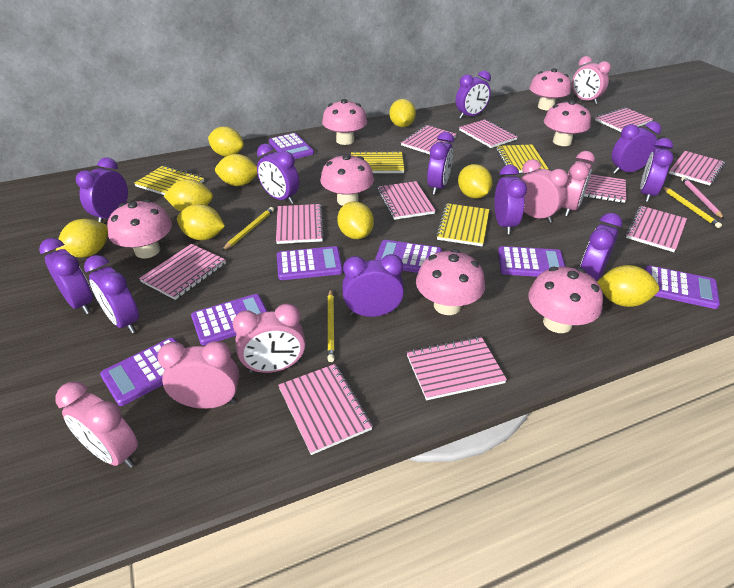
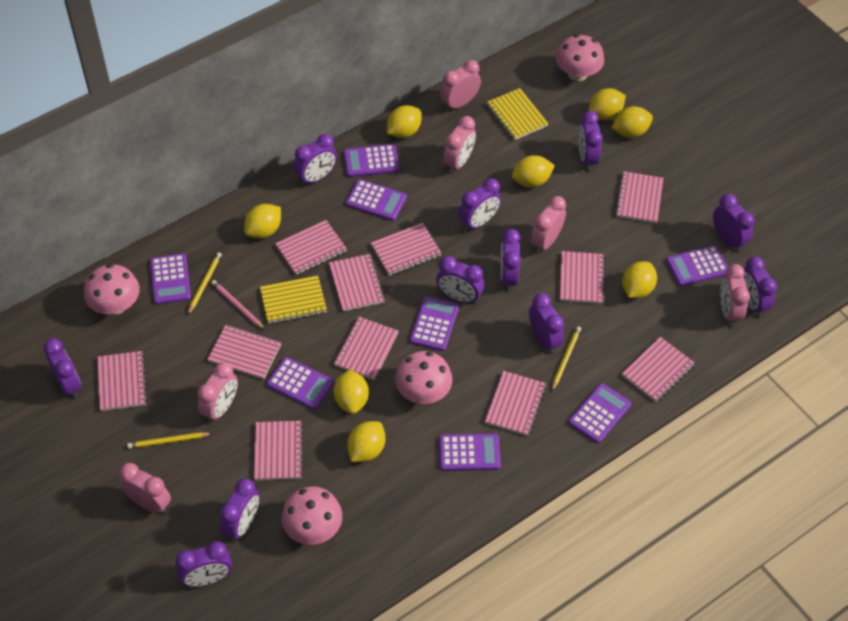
pink mushroom: 7 -> 4
purple calculator: 7 -> 8
yellow lemon: 9 -> 8
yellow notebook: 4 -> 2

